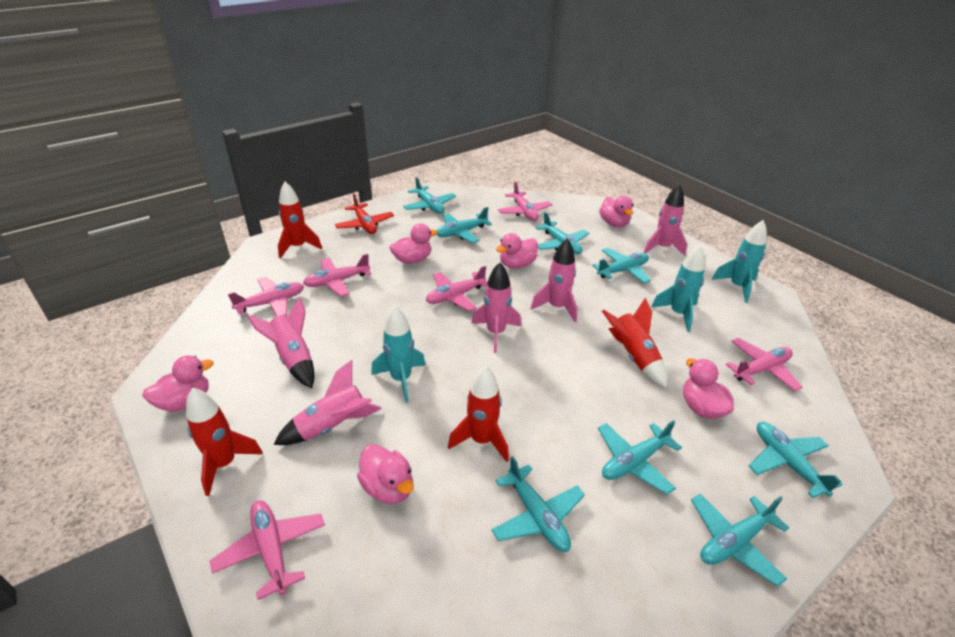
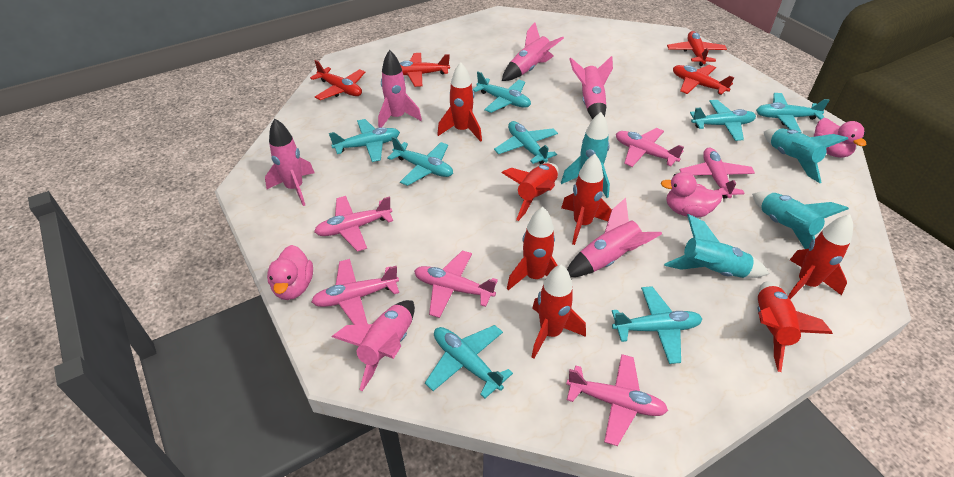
pink duck: 6 -> 3
pink rocket: 5 -> 6
red plane: 1 -> 4
red rocket: 4 -> 7
turquoise rocket: 3 -> 4

